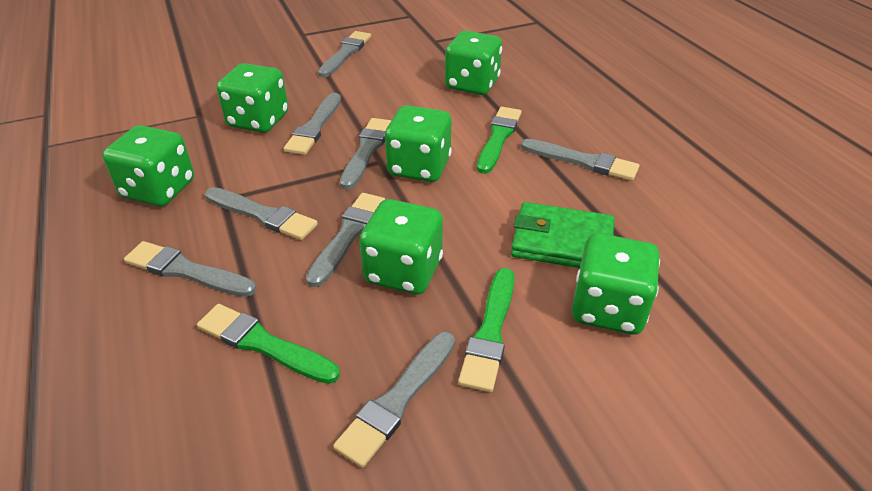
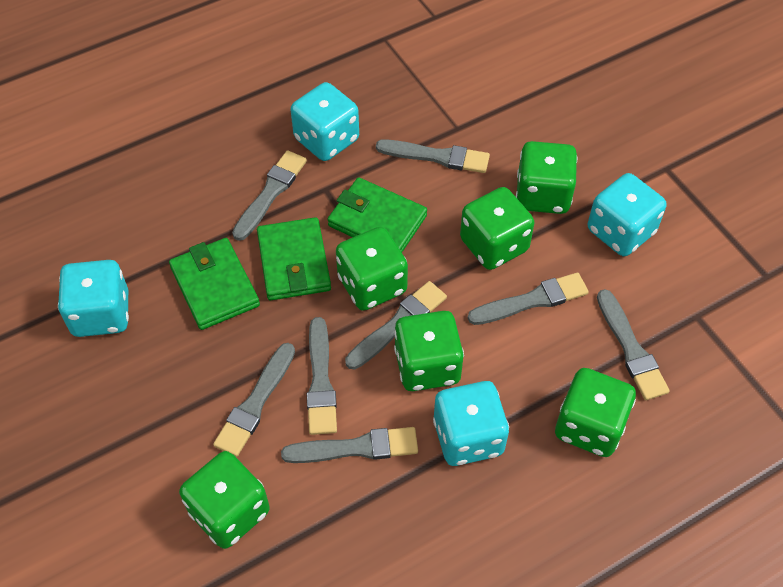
green brush: 3 -> 0
green wallet: 1 -> 3
turquoise dice: 0 -> 4

